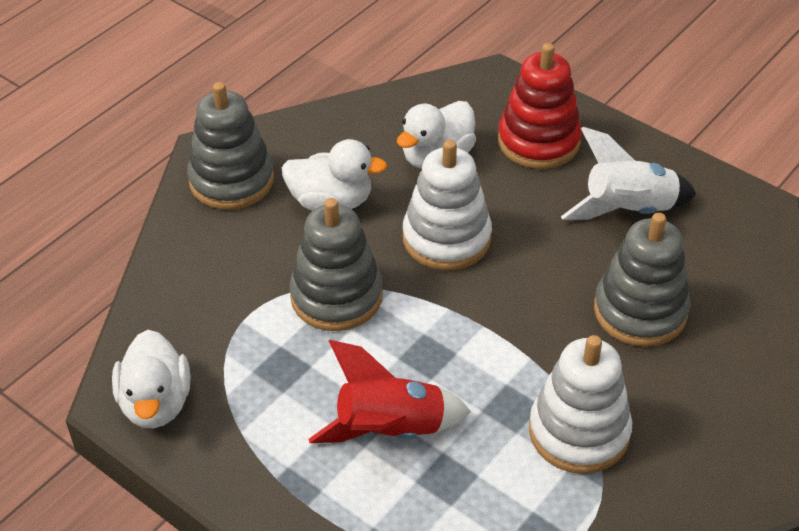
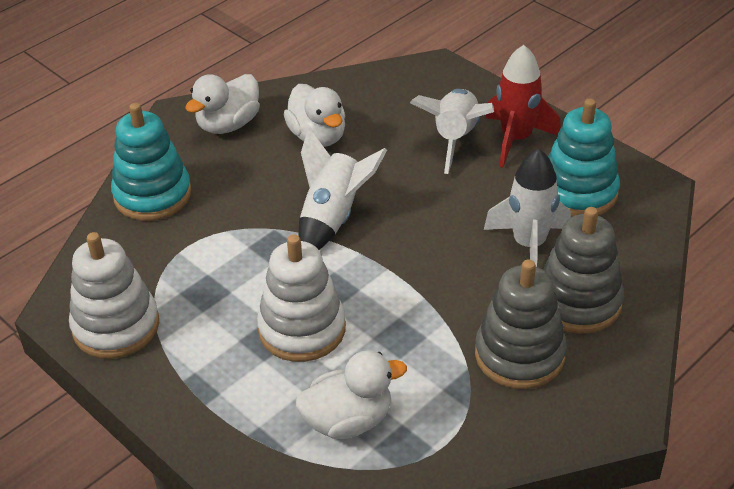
grey stacking toy: 3 -> 2
red stacking toy: 1 -> 0
turquoise stacking toy: 0 -> 2
white rocket: 1 -> 3

